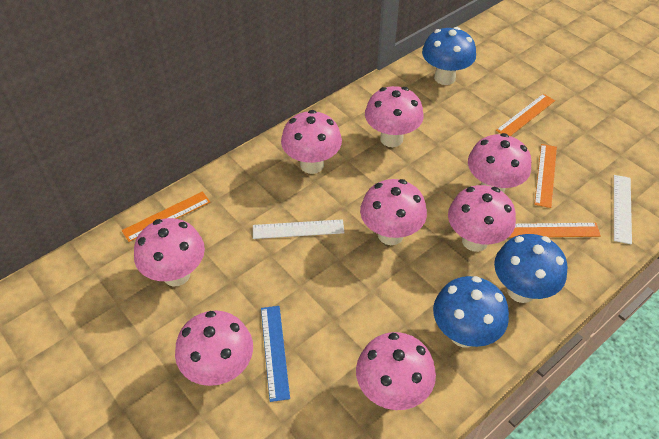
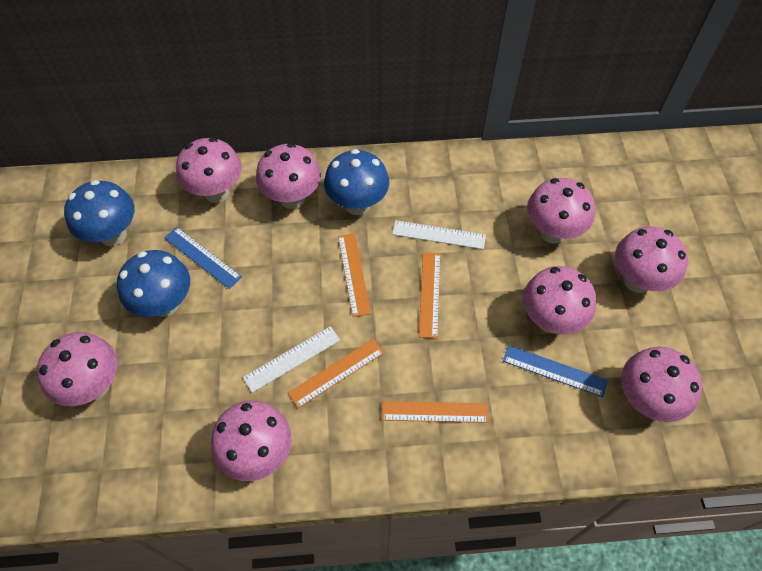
blue ruler: 1 -> 2

